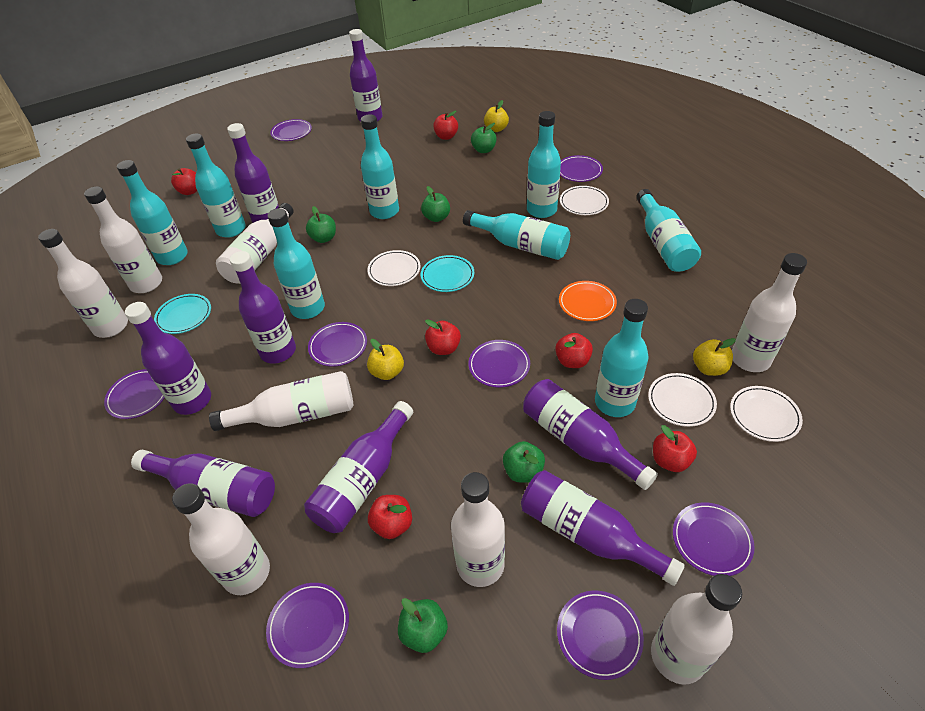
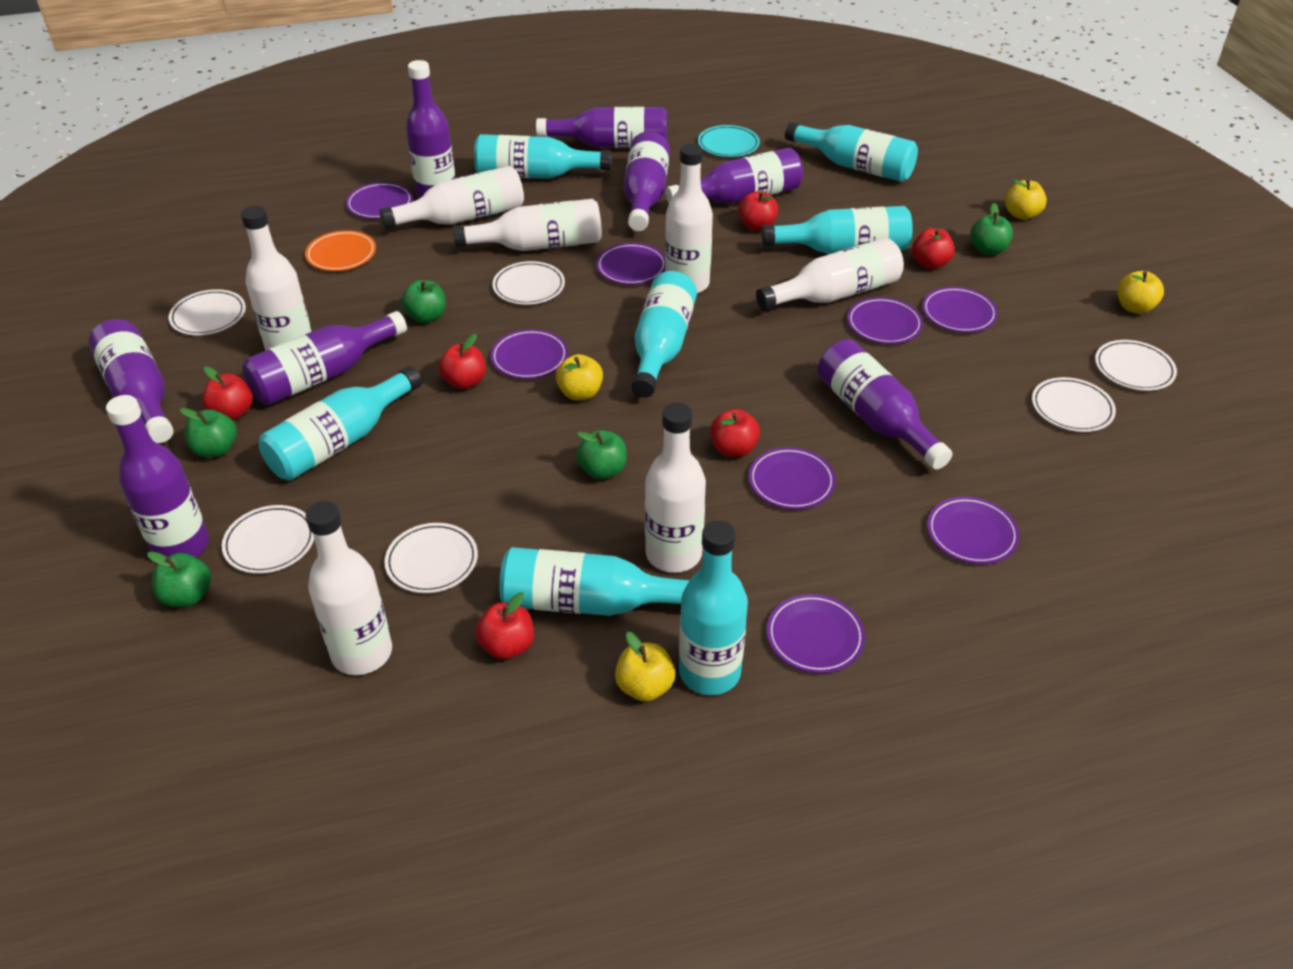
turquoise bottle: 8 -> 7
turquoise plate: 2 -> 1
white bottle: 8 -> 7
white plate: 4 -> 6
yellow apple: 3 -> 4

